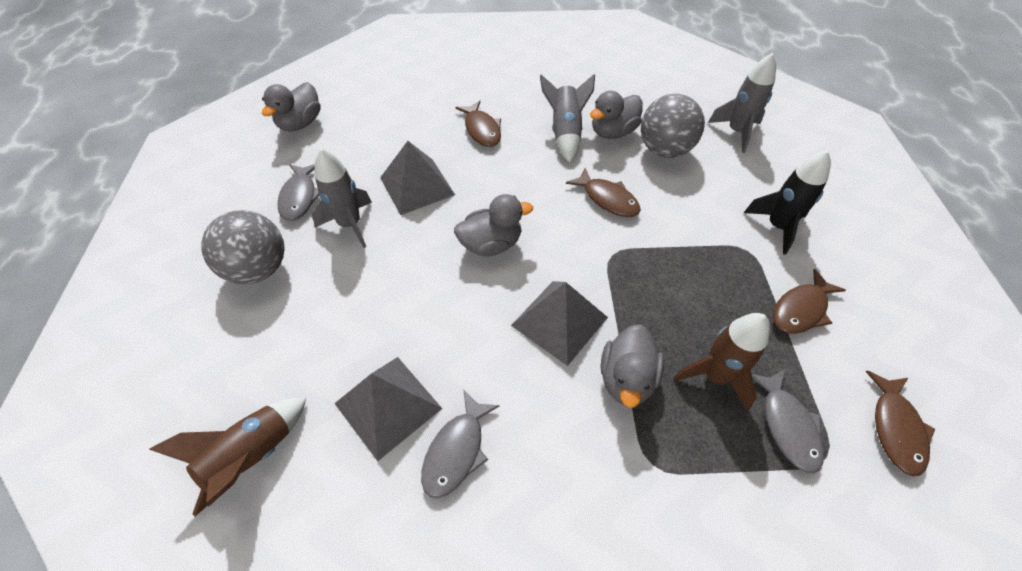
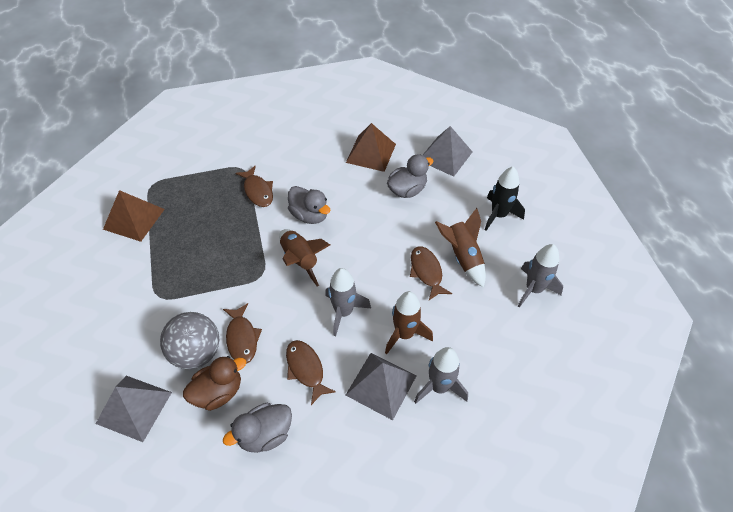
brown duck: 0 -> 1
brown pyramid: 0 -> 2
brown rocket: 2 -> 3
grey ball: 2 -> 1
grey duck: 4 -> 3
grey fish: 3 -> 0

